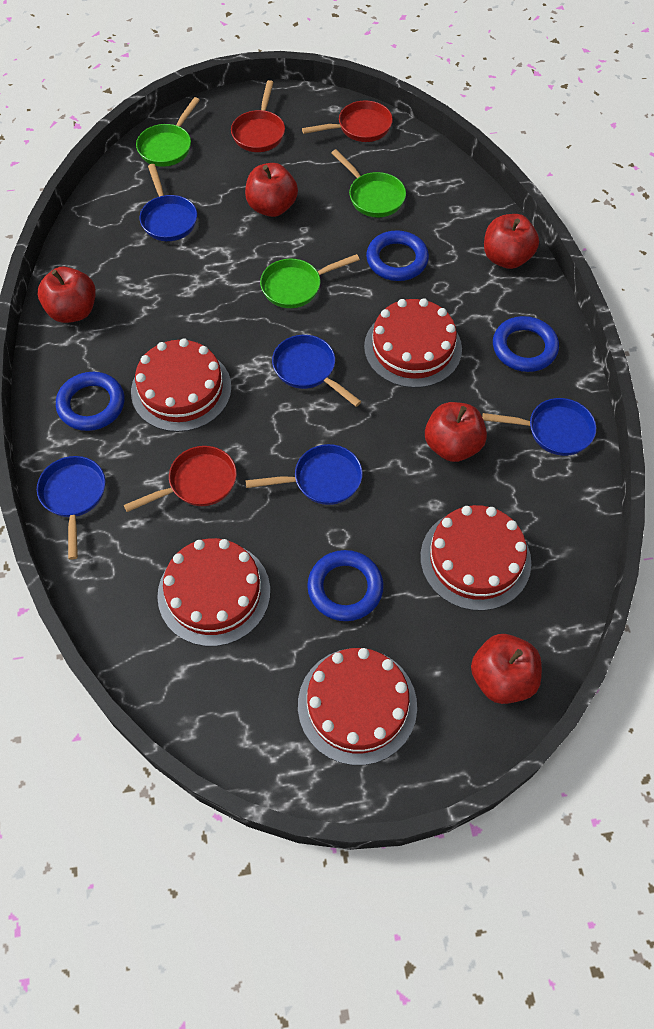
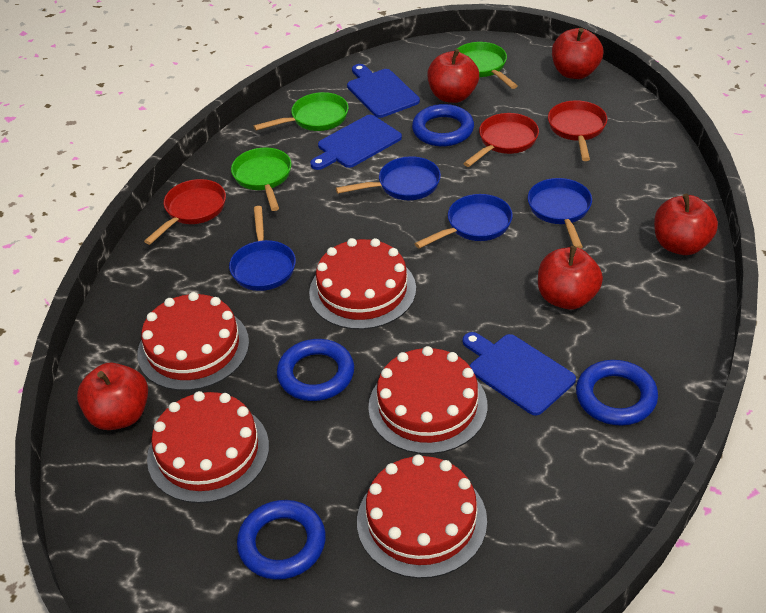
blue cutting board: 0 -> 3
blue pan: 5 -> 4

